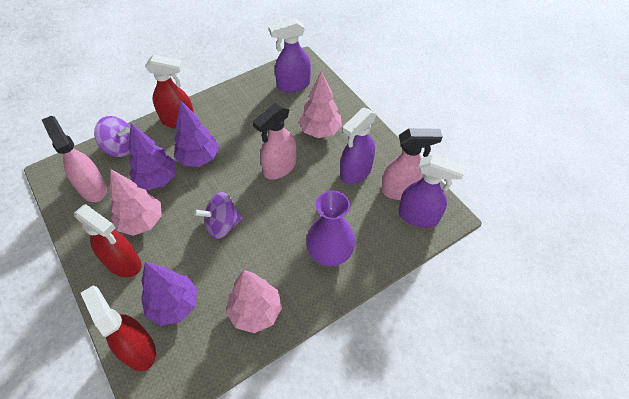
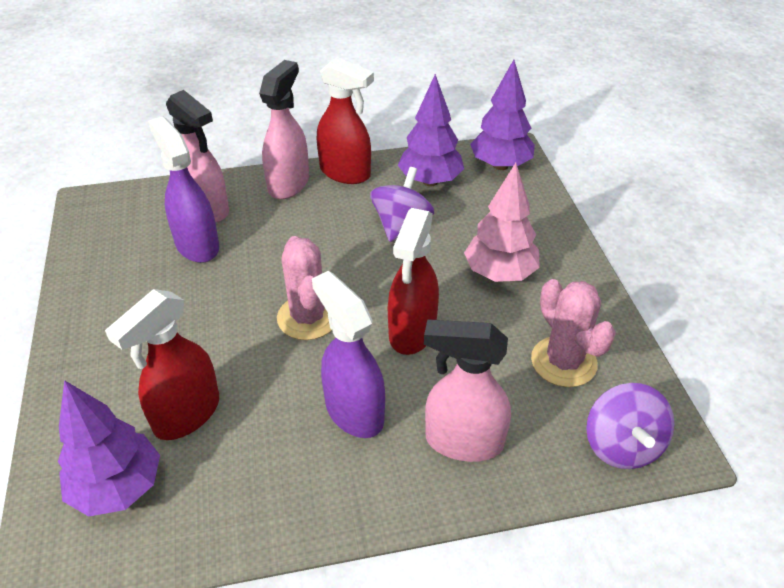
pink cactus: 0 -> 2
pink tree: 3 -> 1
purple spray bottle: 3 -> 2
purple vase: 1 -> 0

